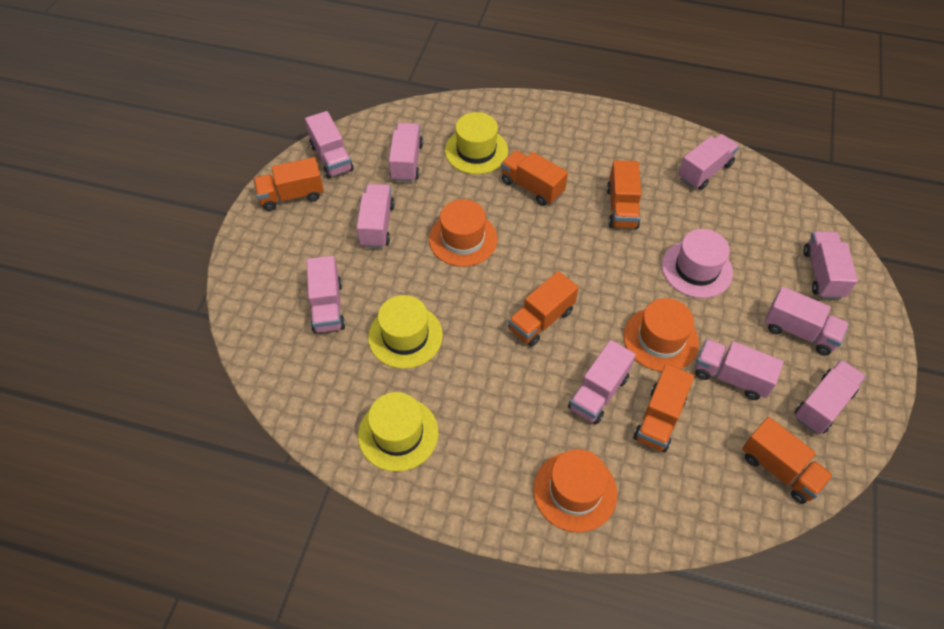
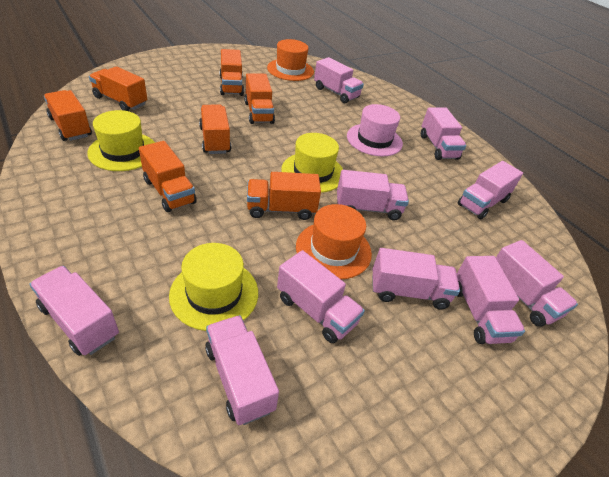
orange hat: 3 -> 2
orange truck: 6 -> 7

